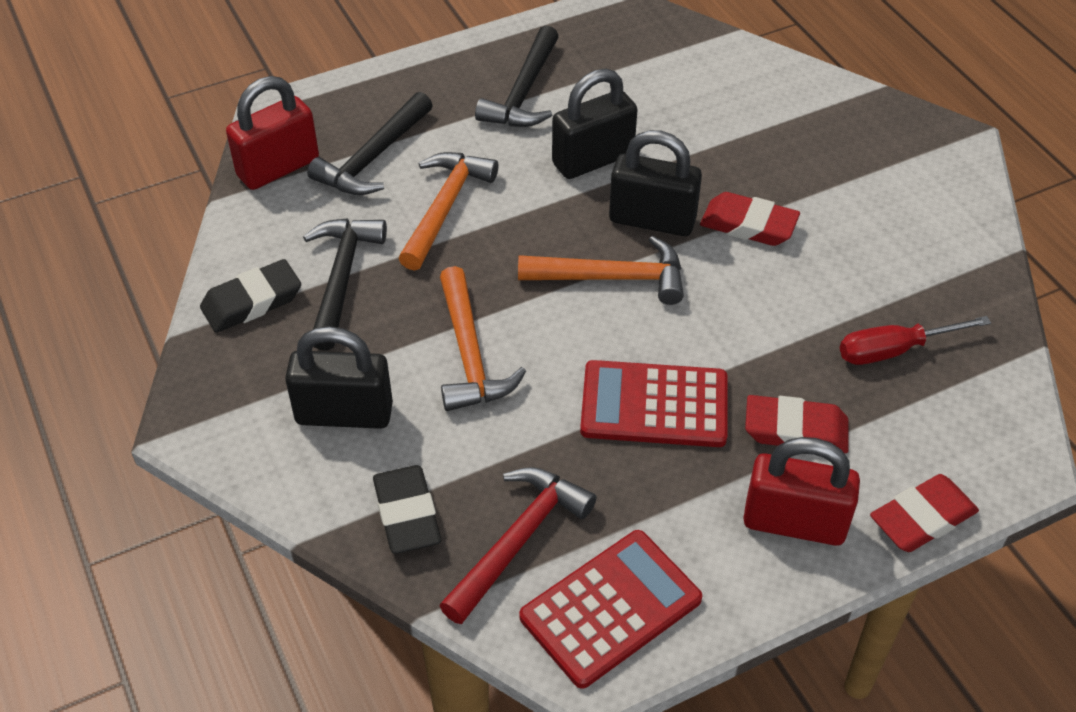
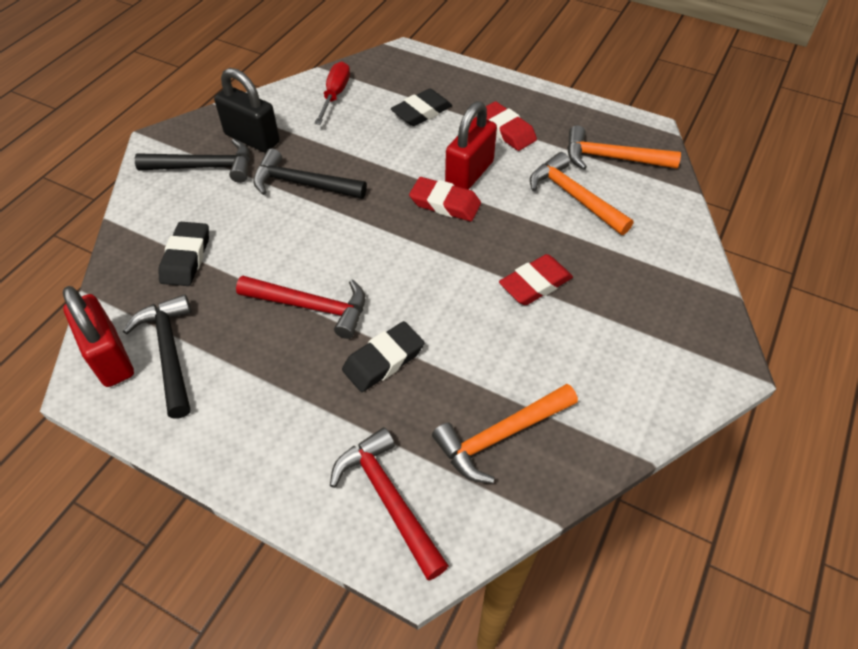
black eraser: 2 -> 3
black padlock: 3 -> 1
red calculator: 2 -> 0
red hammer: 1 -> 2

